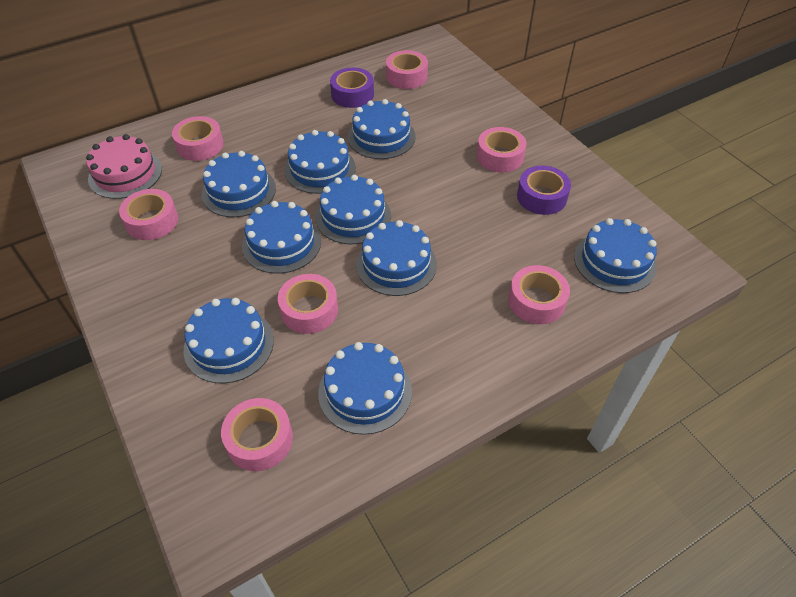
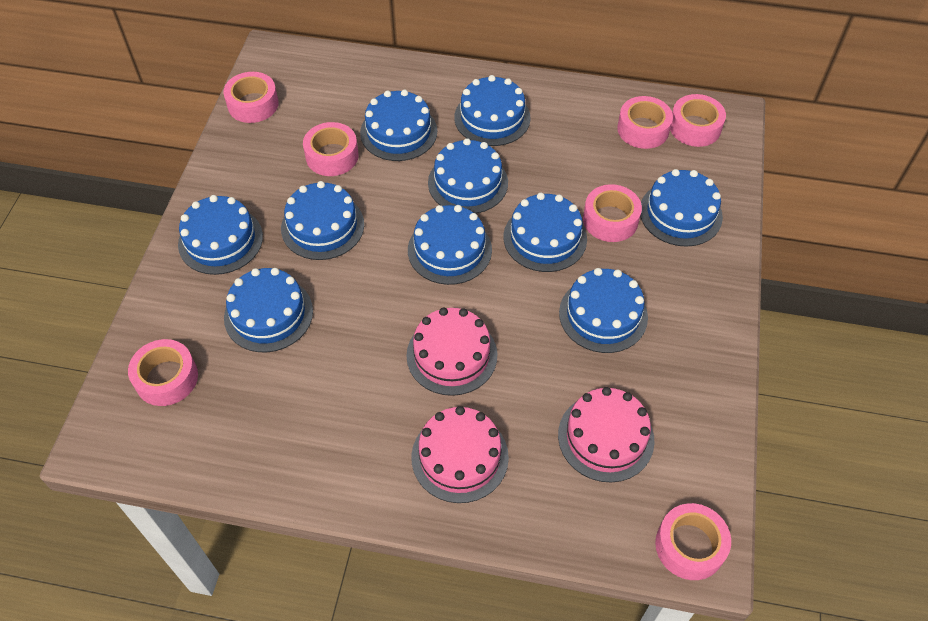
blue cake: 9 -> 10
pink cake: 1 -> 3
purple tape: 2 -> 0

